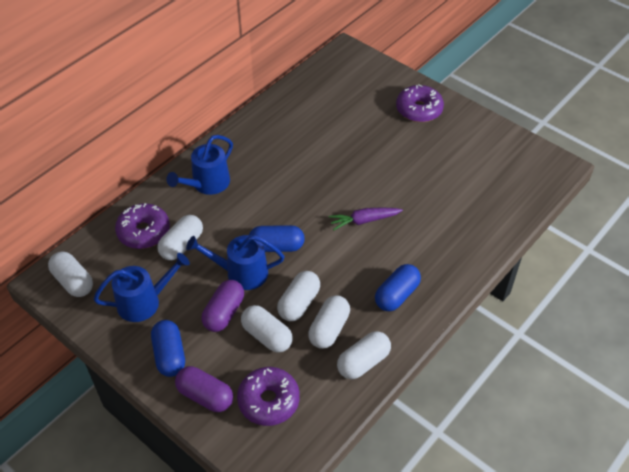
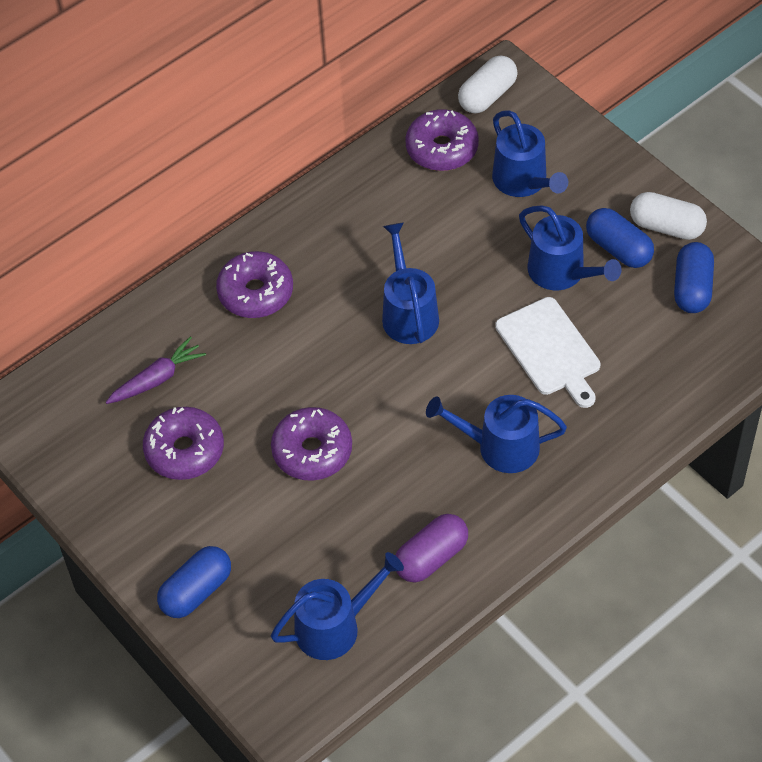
blue watering can: 3 -> 5
purple capsule: 2 -> 1
purple donut: 3 -> 4
white capsule: 6 -> 2
white cutting board: 0 -> 1

